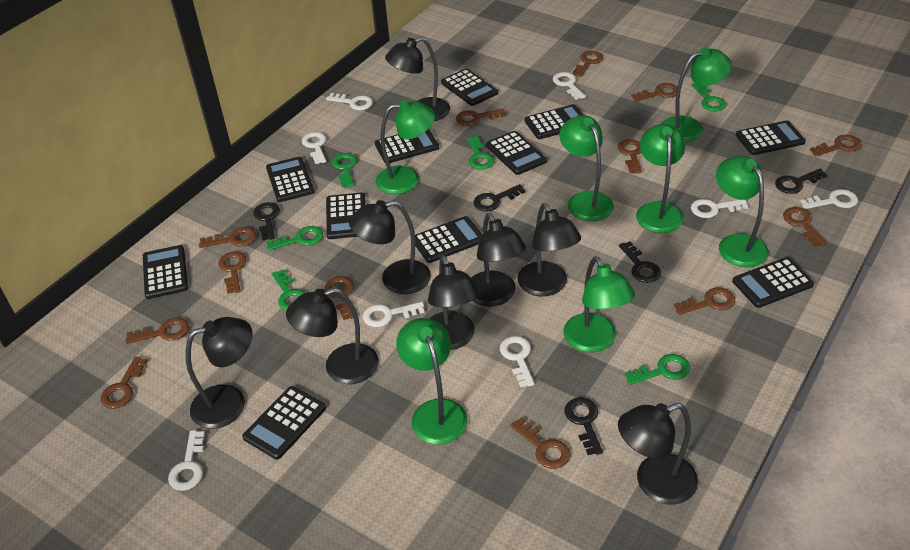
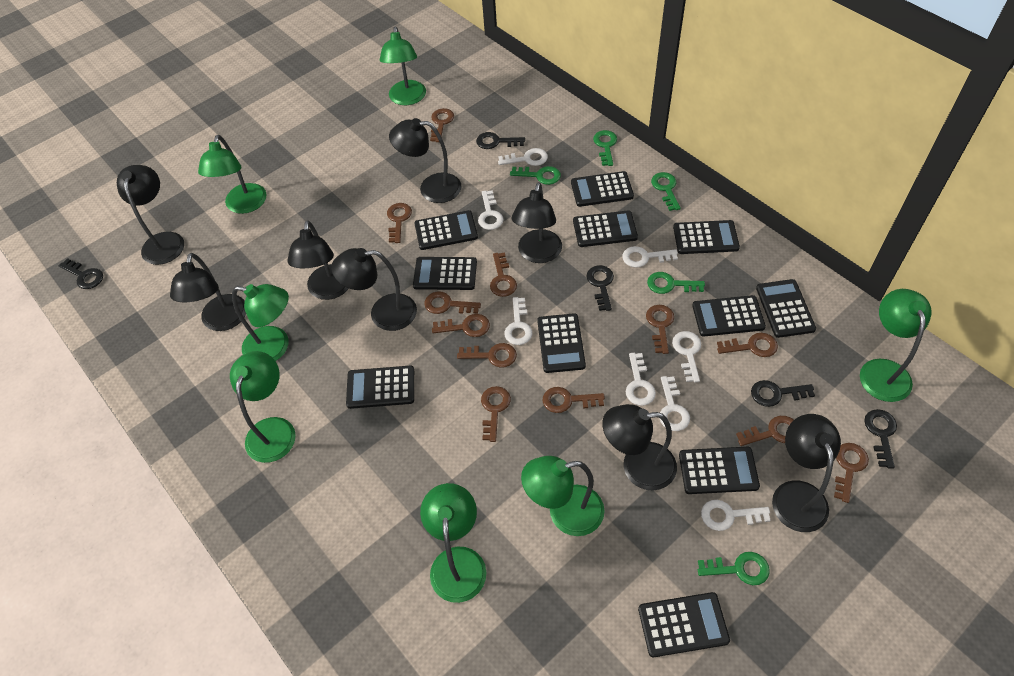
brown key: 13 -> 12
green key: 6 -> 5

